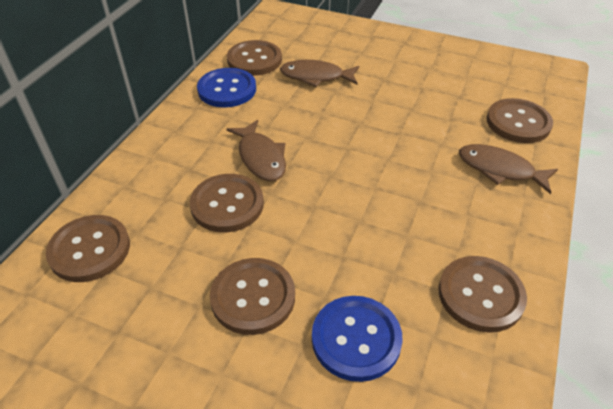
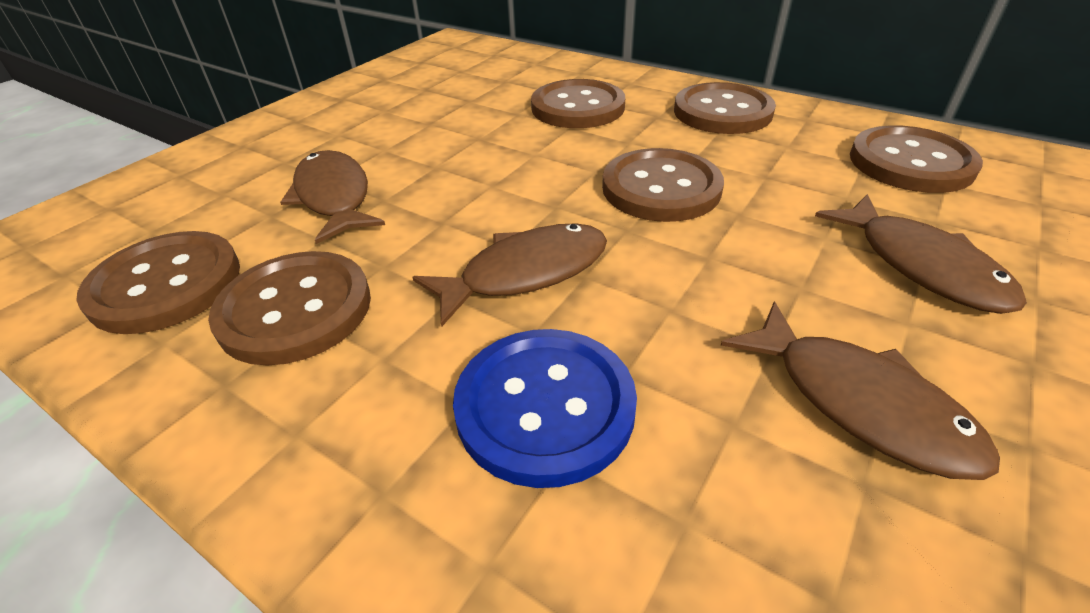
blue button: 2 -> 1
brown fish: 3 -> 4

